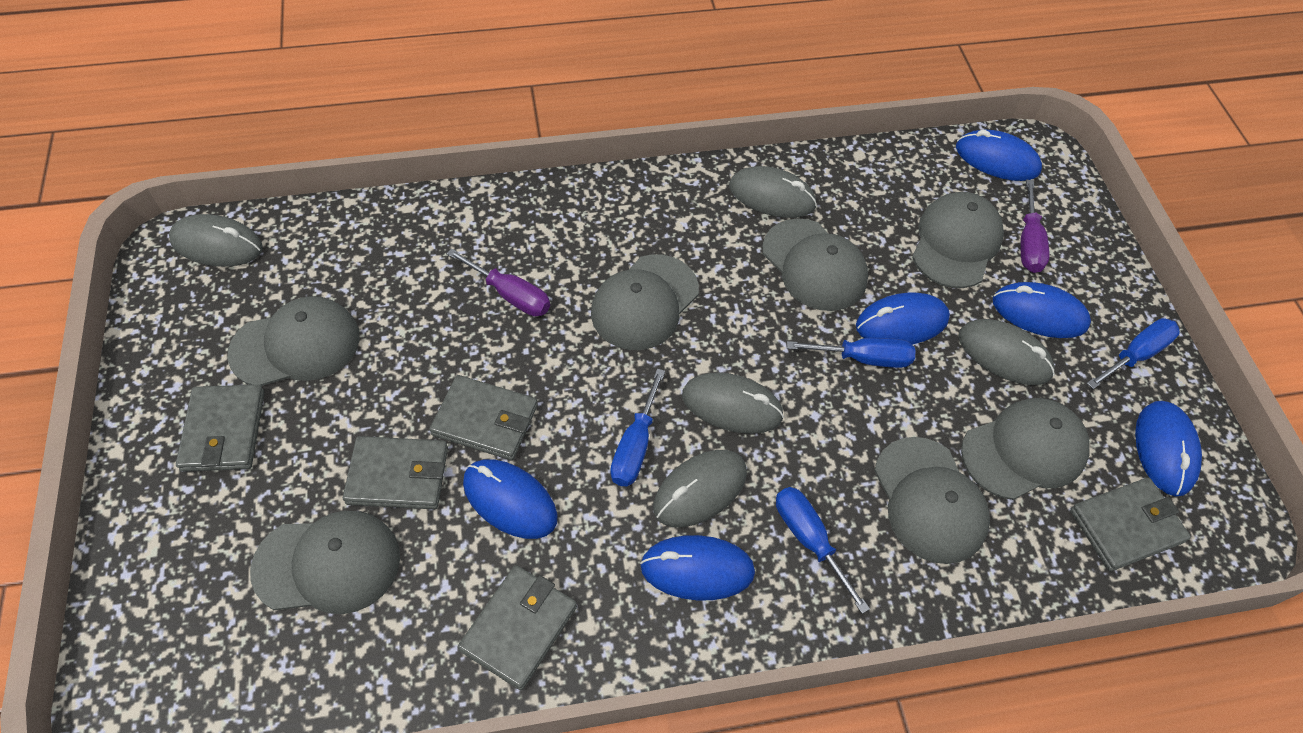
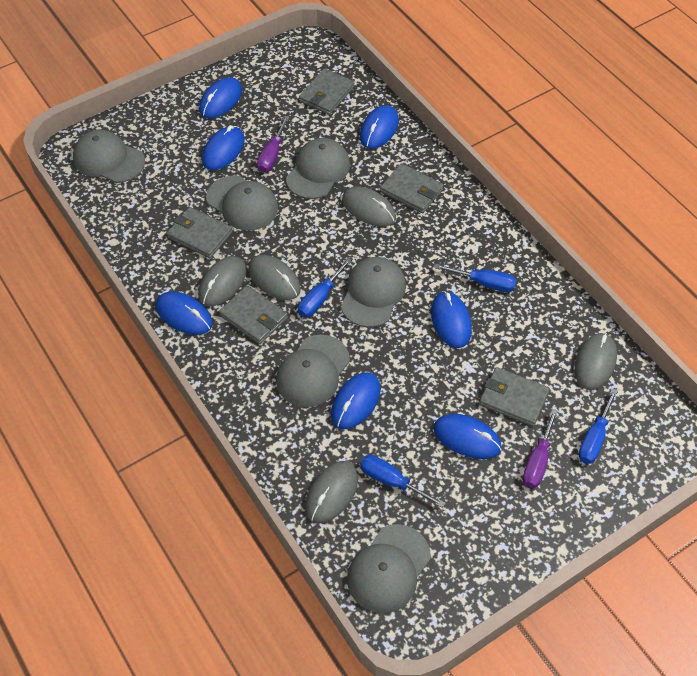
blue mouse: 6 -> 7
grey cap: 7 -> 6

